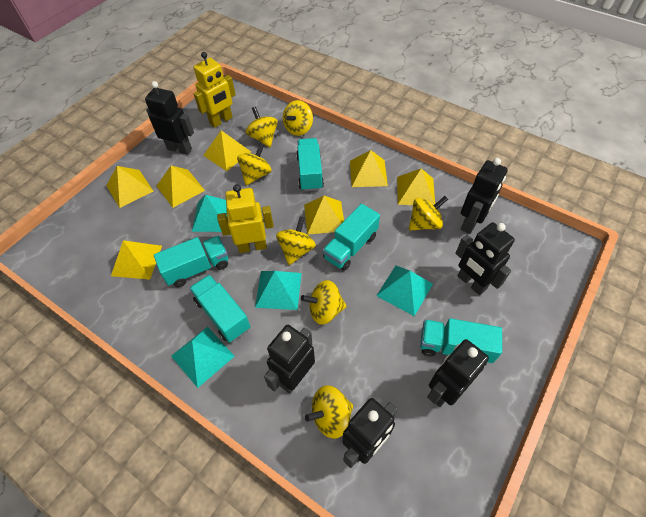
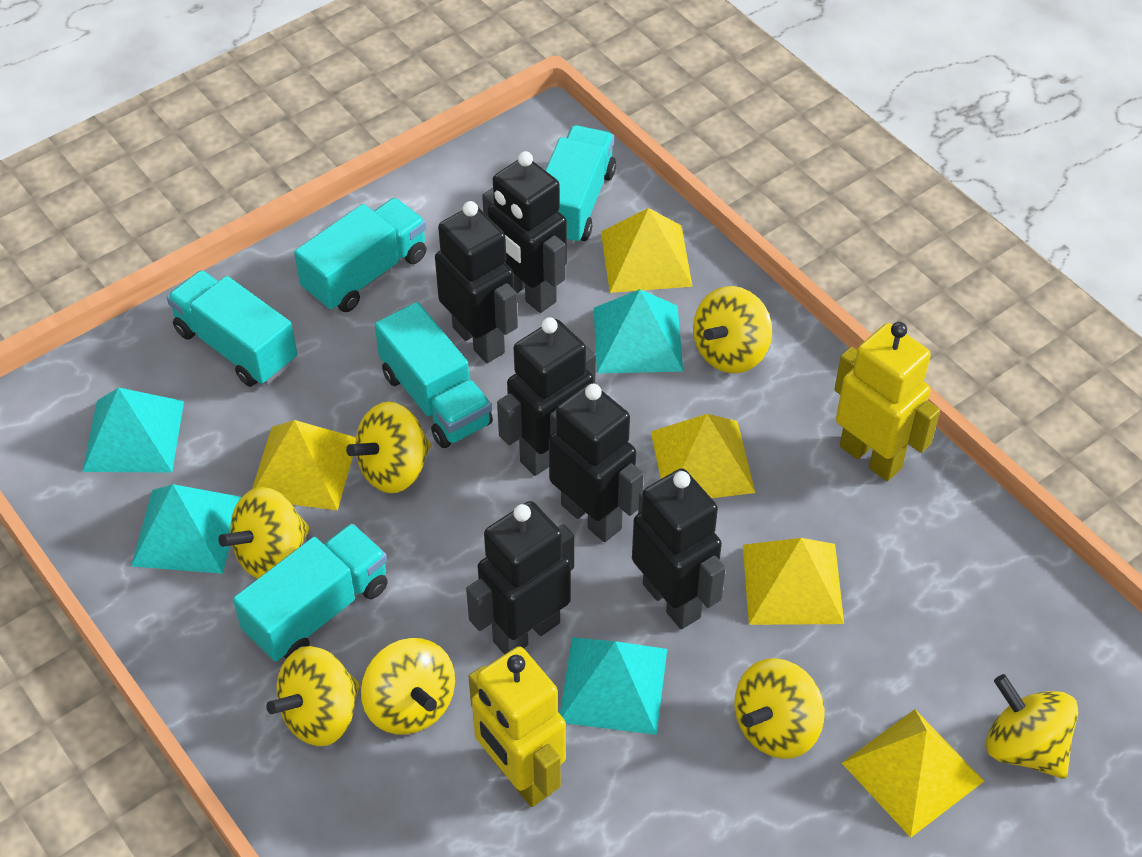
yellow pyramid: 7 -> 5

